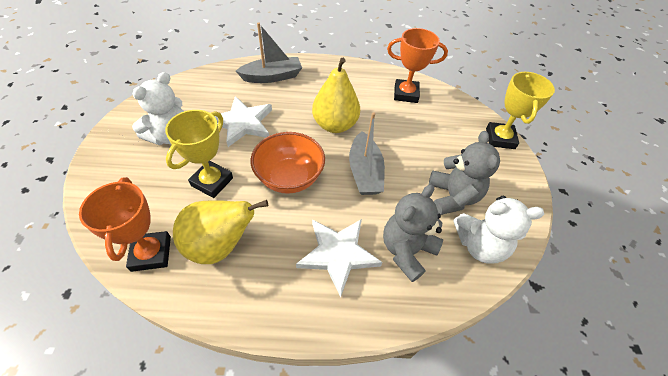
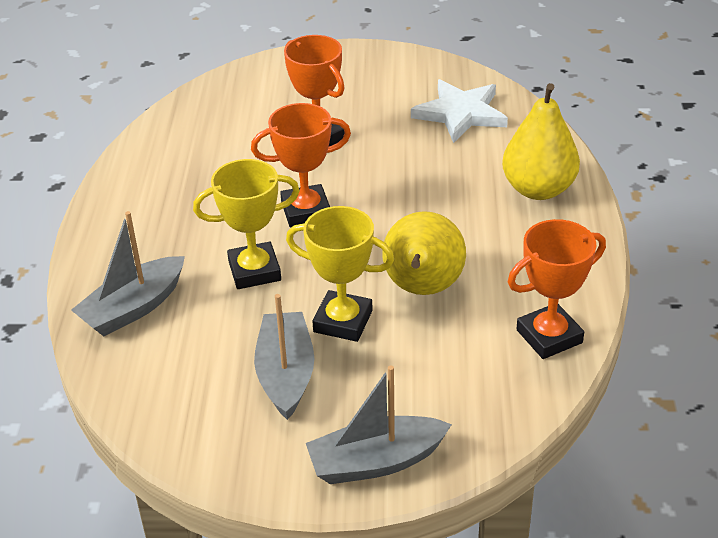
grey boat: 2 -> 3
grey teddy bear: 2 -> 0
orange bowl: 1 -> 0
orange trophy: 2 -> 3
white star: 2 -> 1
white teddy bear: 2 -> 0

